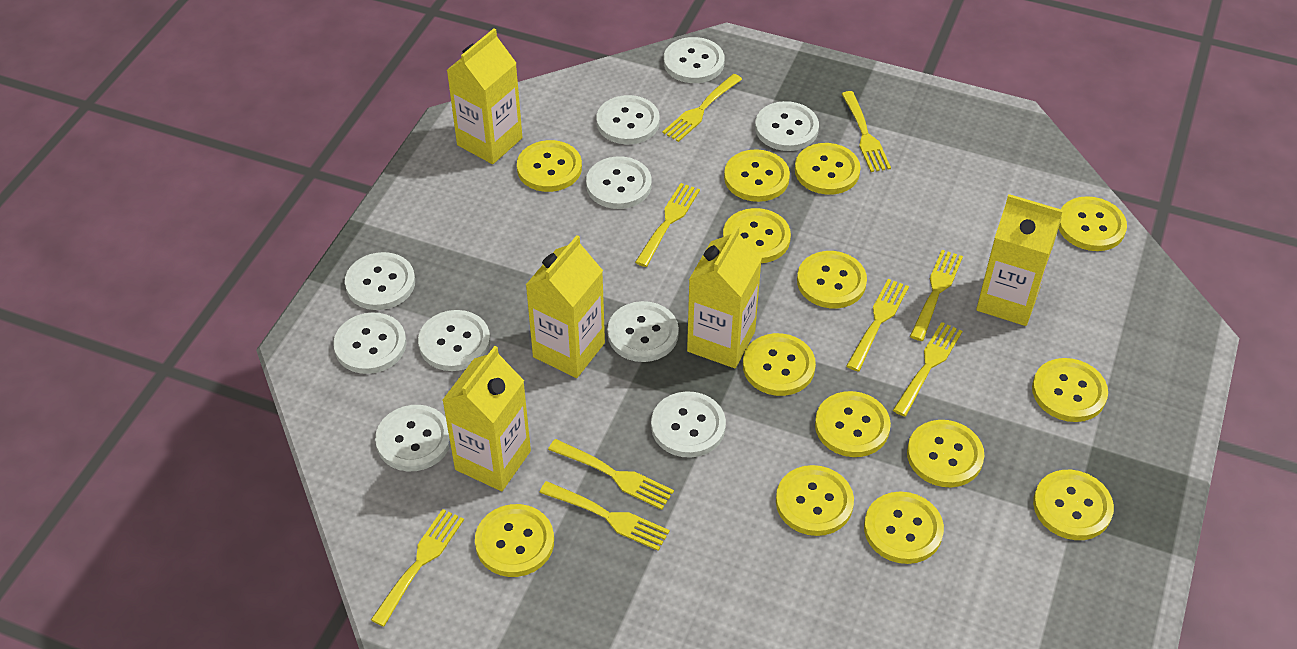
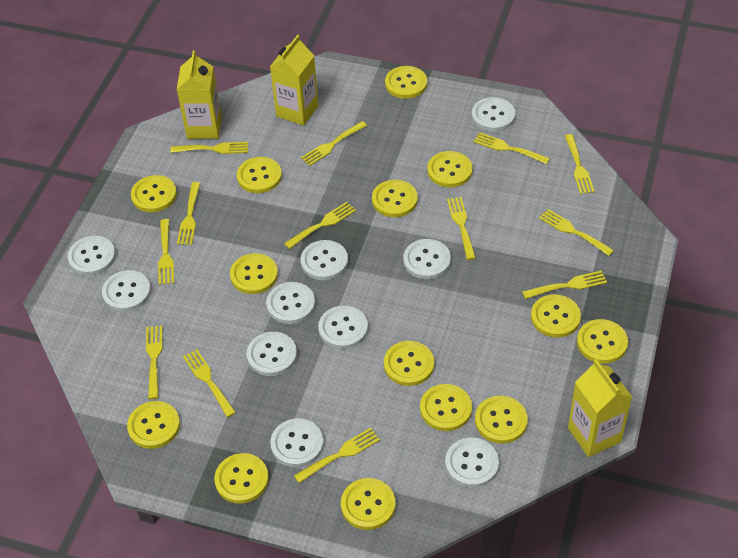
yellow carton: 5 -> 3
yellow fork: 9 -> 13

